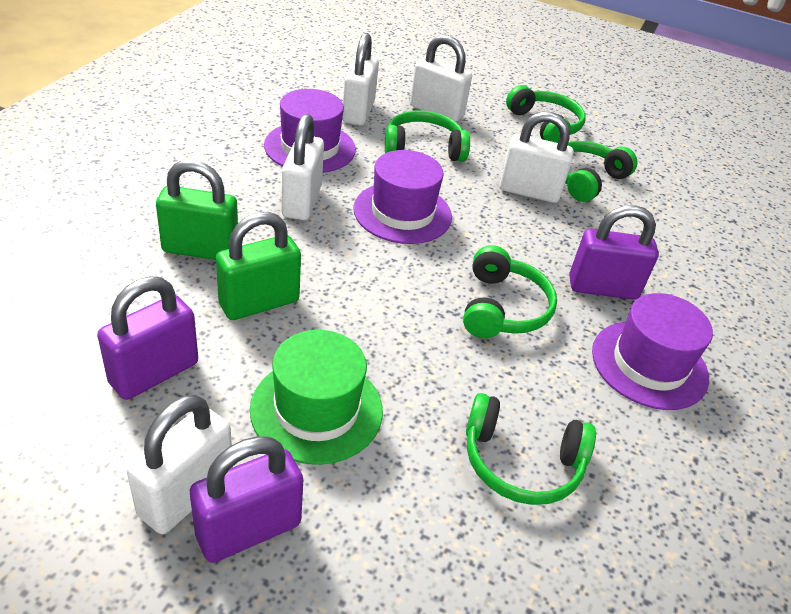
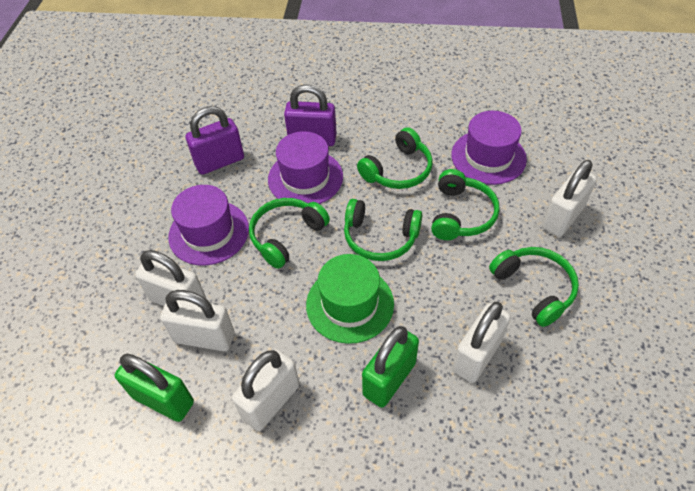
purple padlock: 3 -> 2

